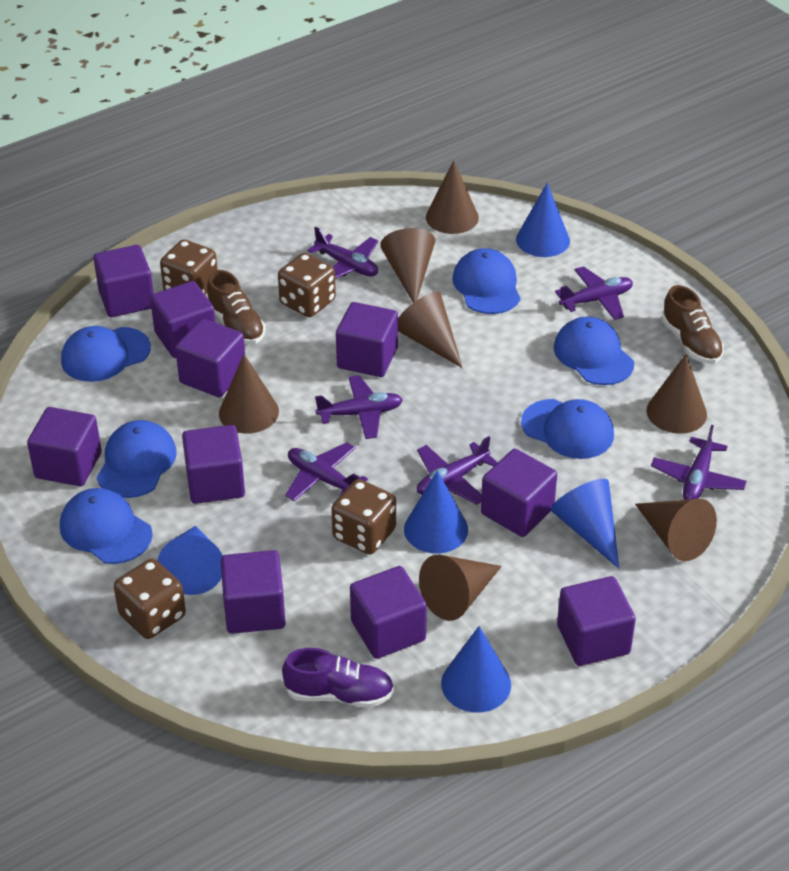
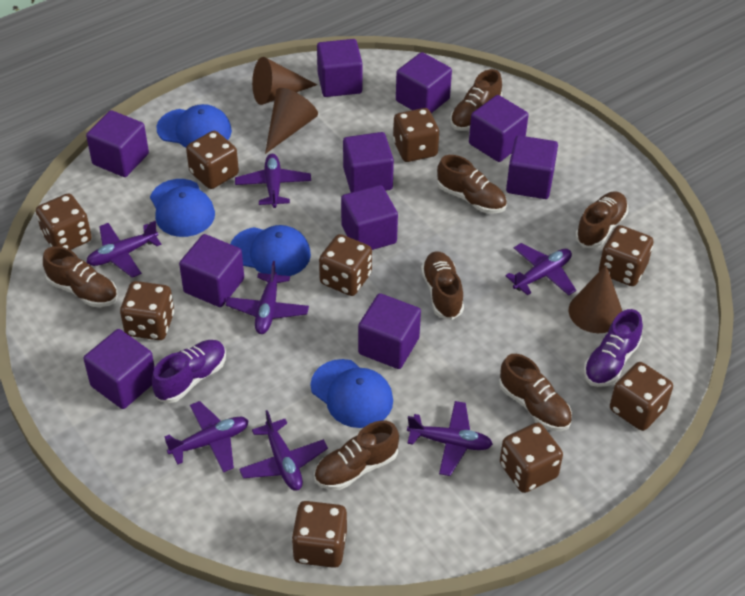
blue cap: 6 -> 4
blue cone: 5 -> 0
brown cone: 7 -> 3
brown dice: 4 -> 9
brown shoe: 2 -> 7
purple plane: 6 -> 7
purple shoe: 1 -> 2

